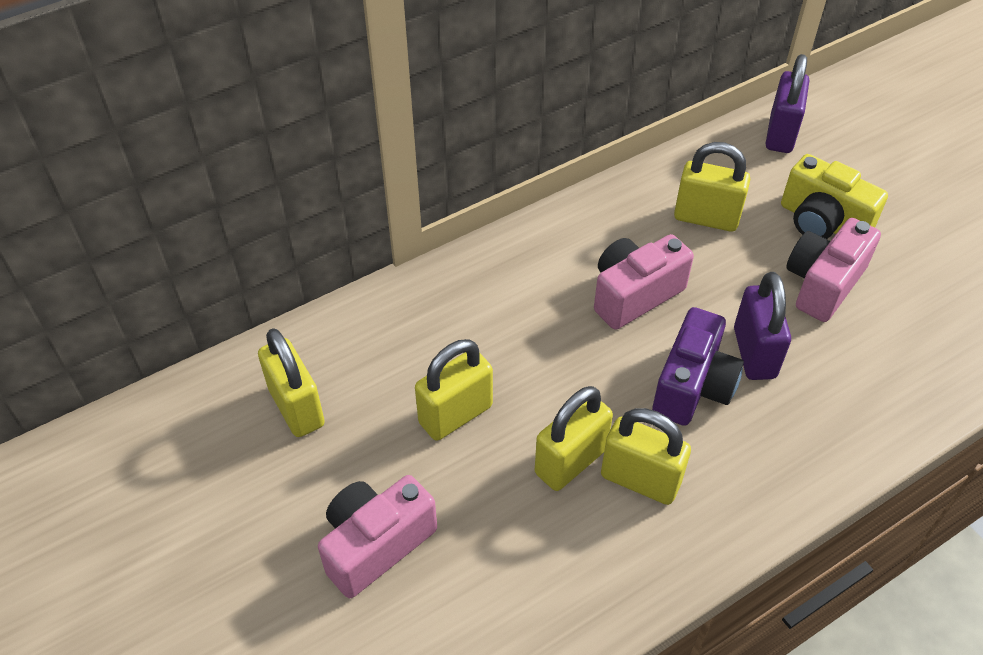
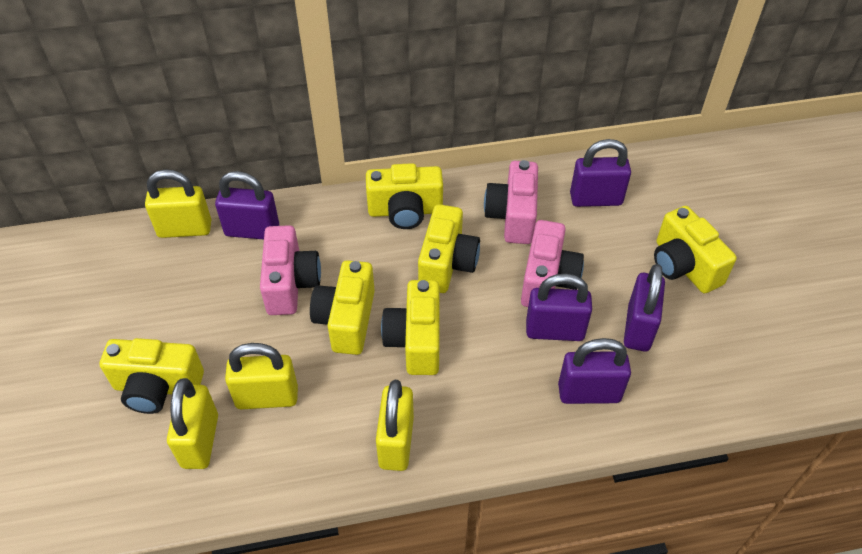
purple camera: 1 -> 0
purple padlock: 2 -> 5
yellow camera: 1 -> 6
yellow padlock: 5 -> 4

